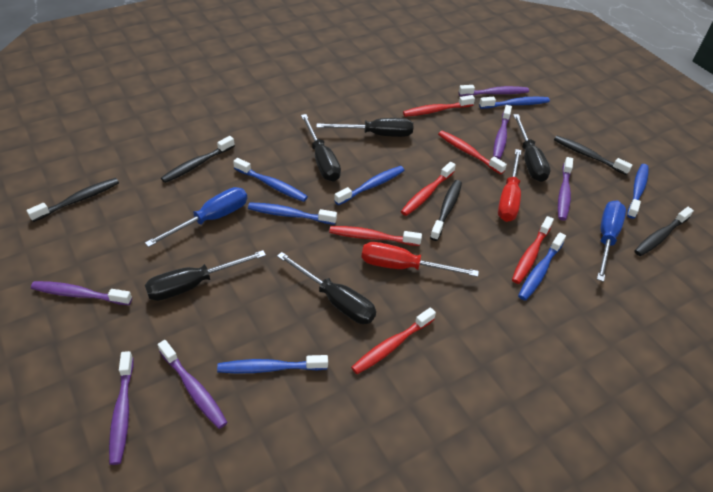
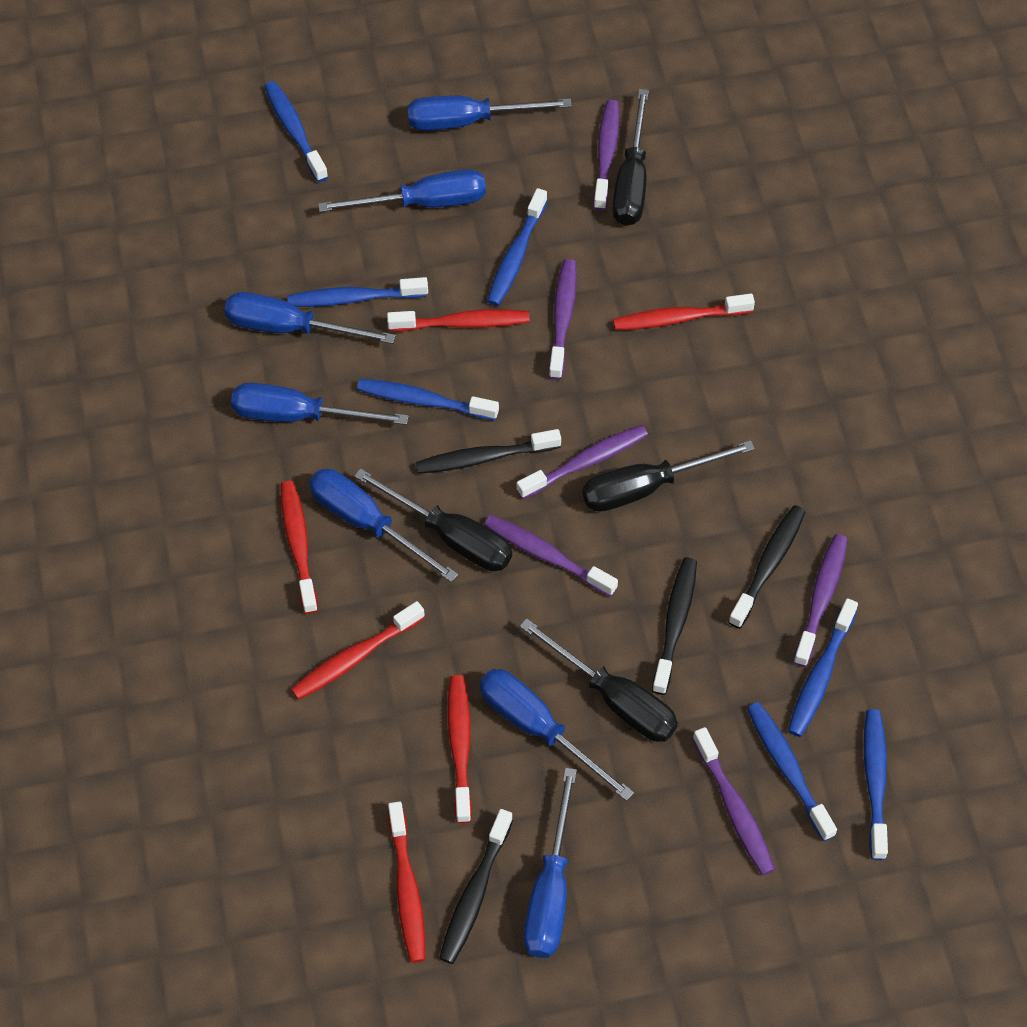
black screwdriver: 5 -> 4
black toothbrush: 5 -> 4
blue screwdriver: 2 -> 7
red screwdriver: 2 -> 0

